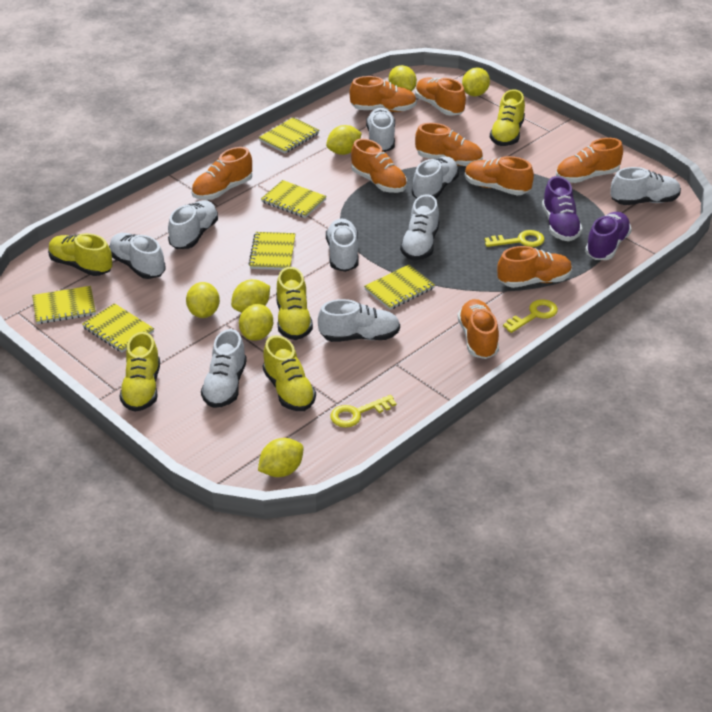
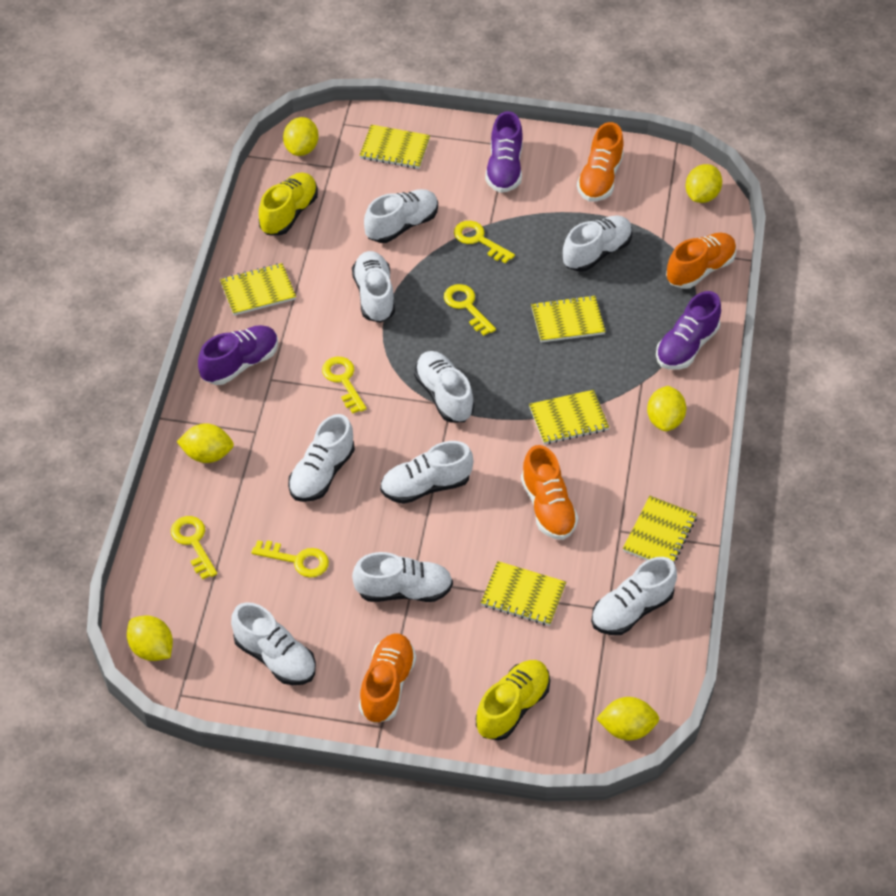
orange shoe: 9 -> 4
purple shoe: 2 -> 3
yellow key: 3 -> 5
yellow lemon: 7 -> 6
yellow shoe: 5 -> 2

